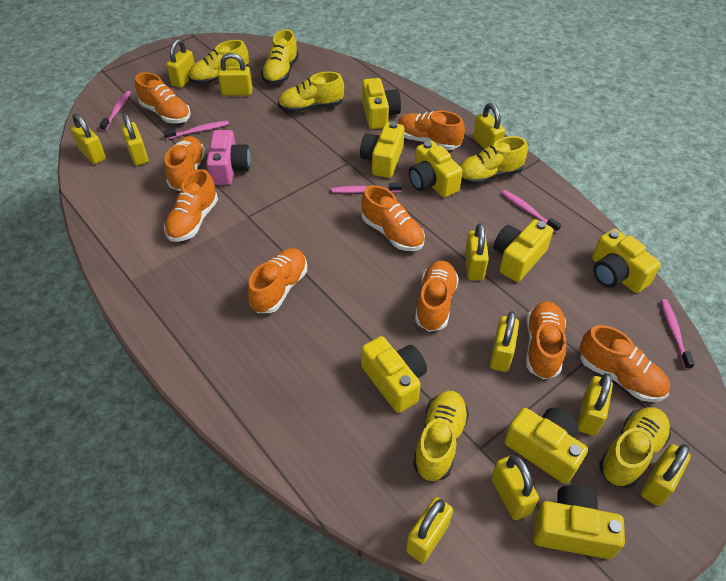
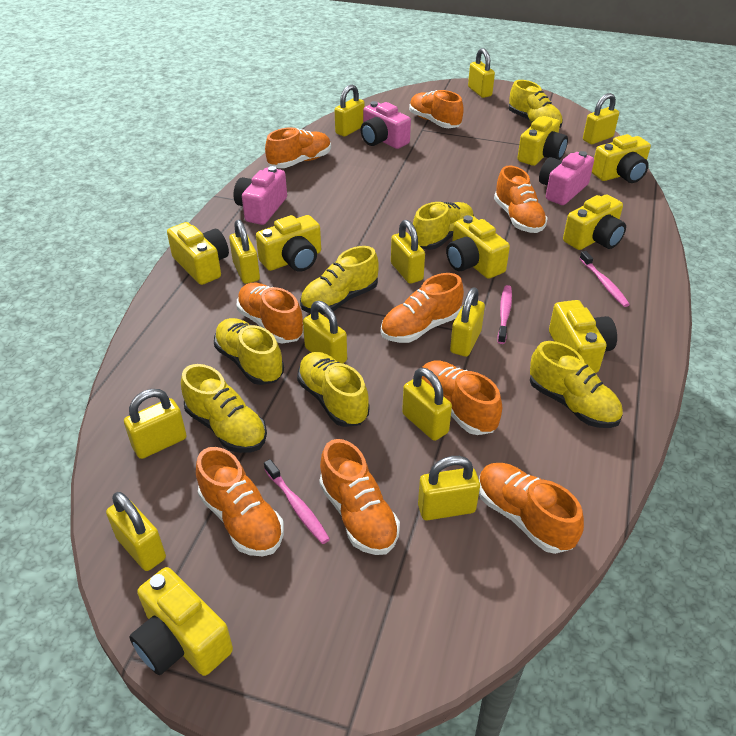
pink camera: 1 -> 3
pink toothbrush: 5 -> 3
yellow shoe: 6 -> 7

